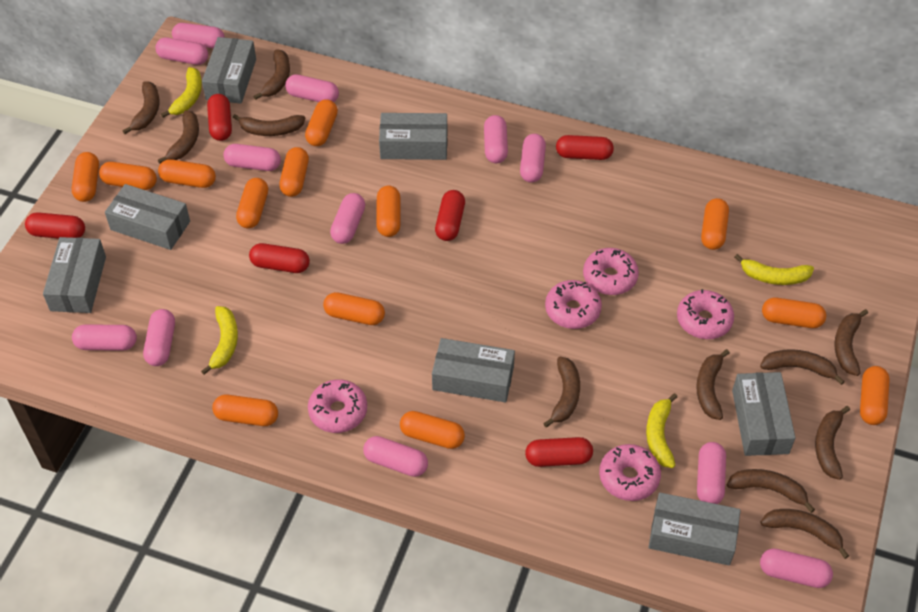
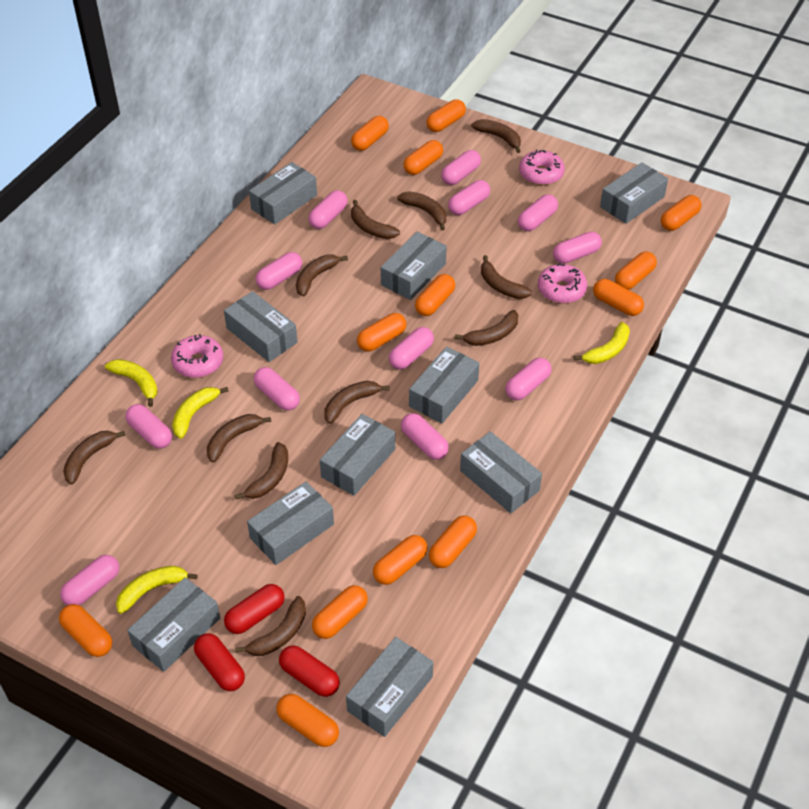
grey box: 7 -> 10
pink donut: 5 -> 3
red capsule: 6 -> 3

